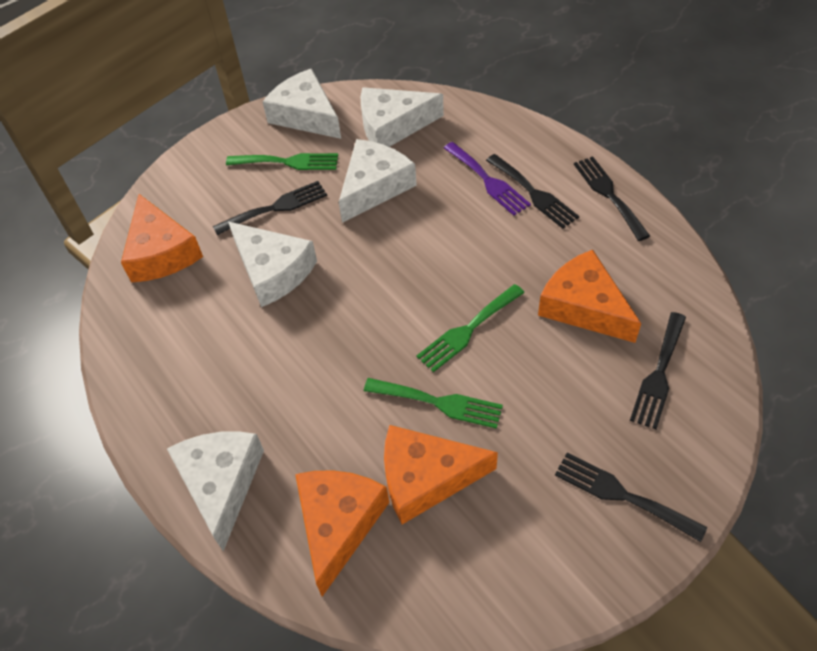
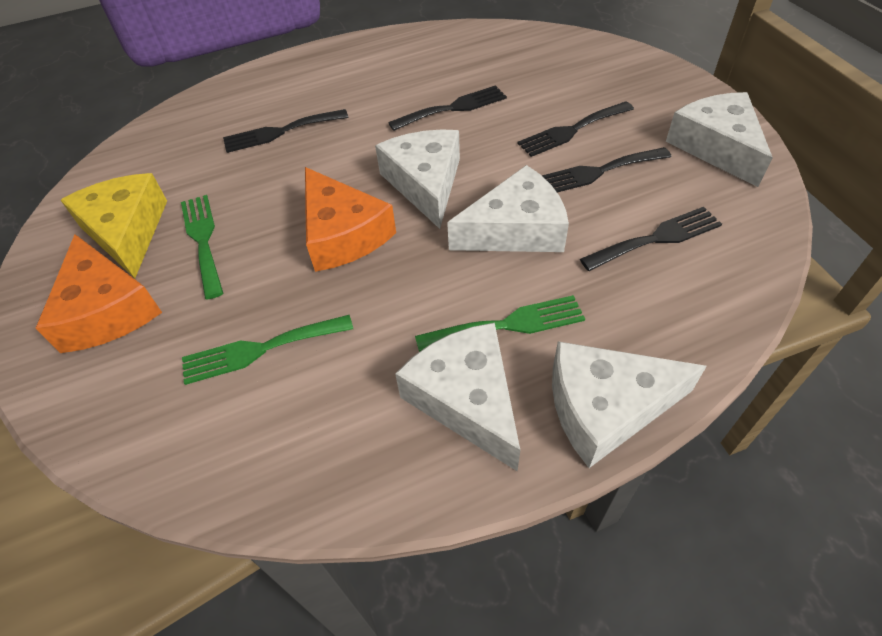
orange cheese: 4 -> 2
purple fork: 1 -> 0
yellow cheese: 0 -> 1

